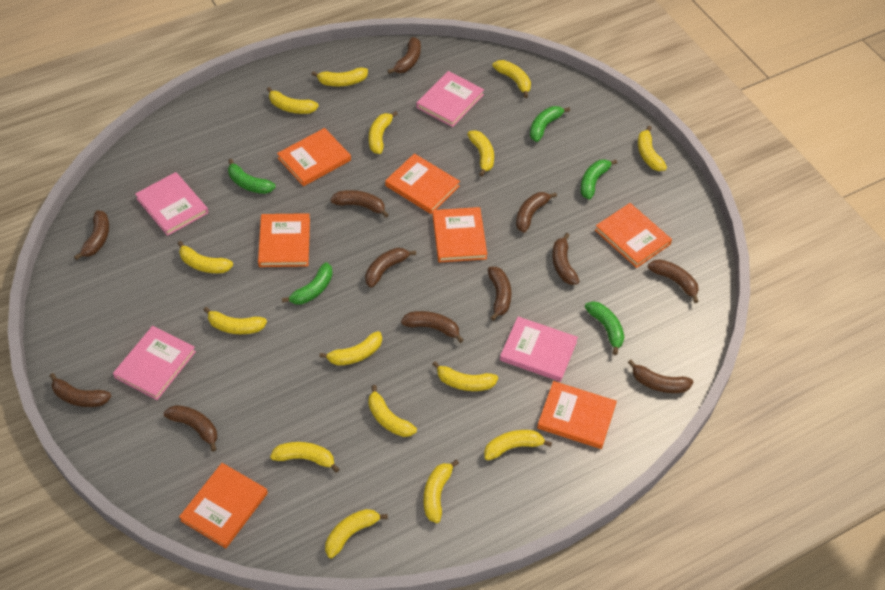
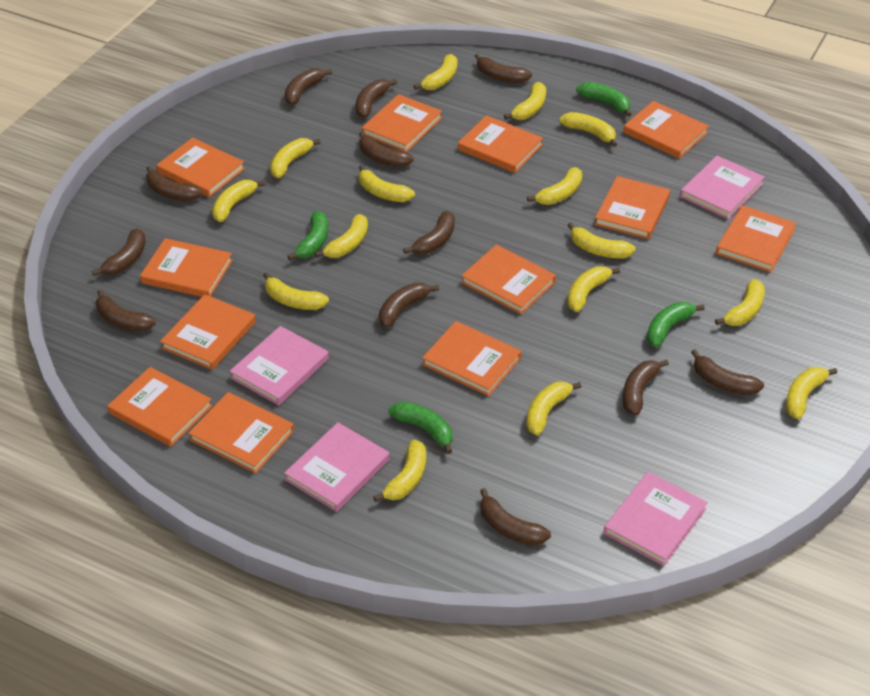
green banana: 5 -> 4
orange book: 7 -> 12

